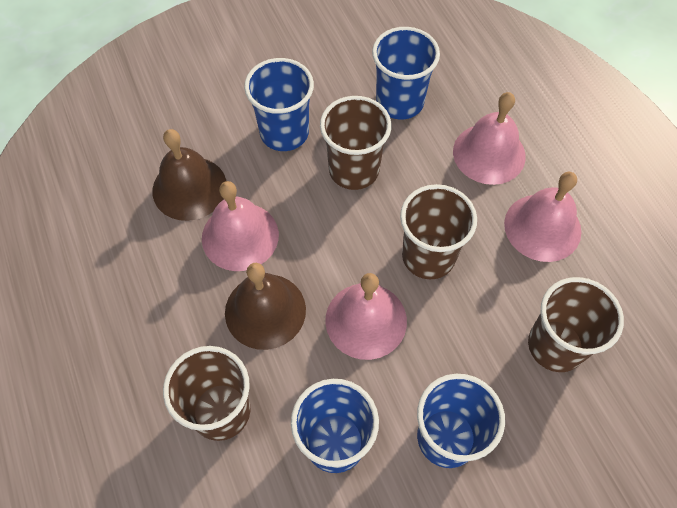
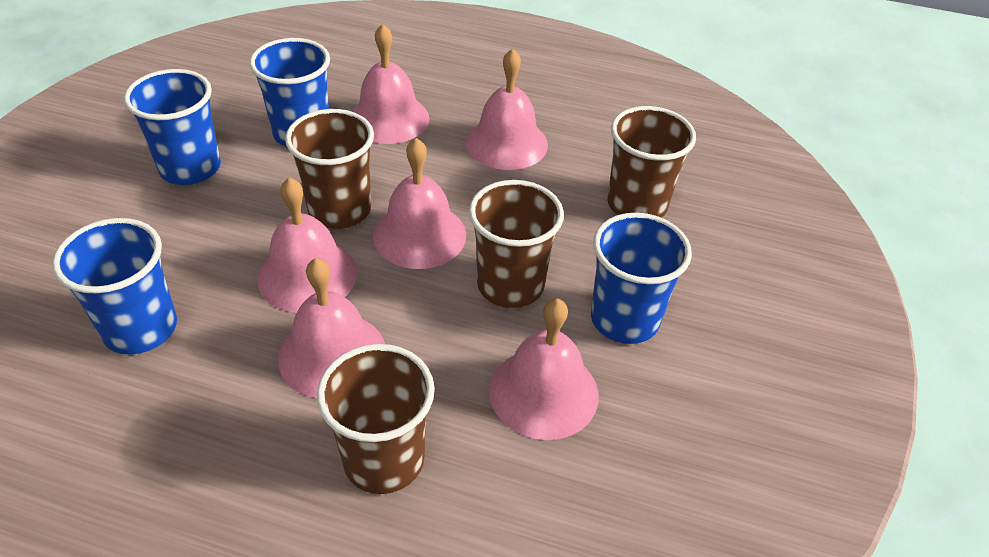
brown bell: 2 -> 0
pink bell: 4 -> 6

